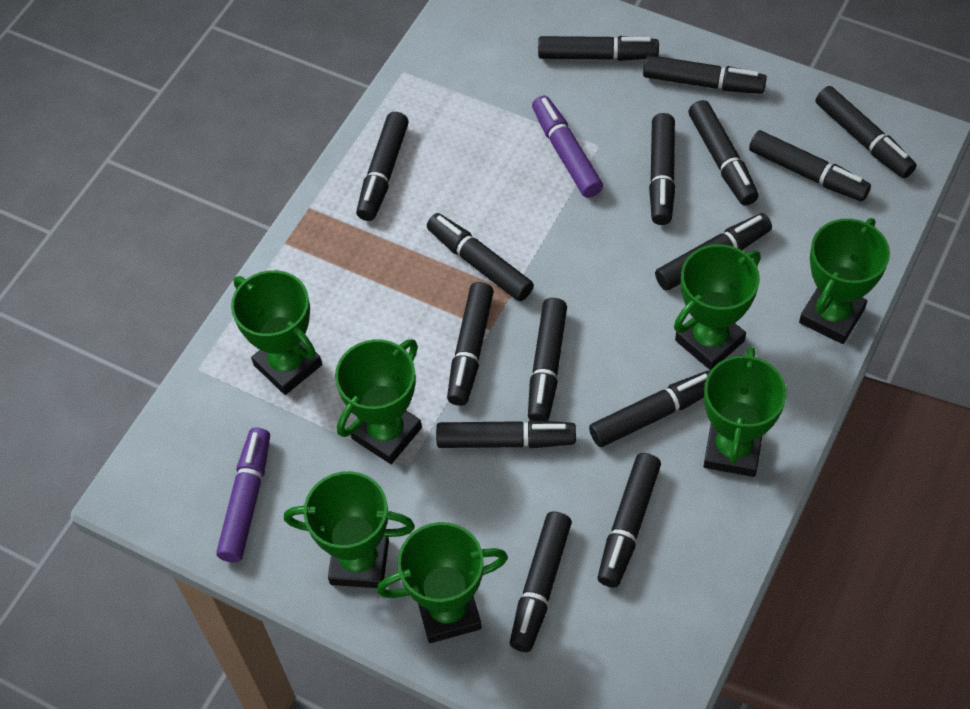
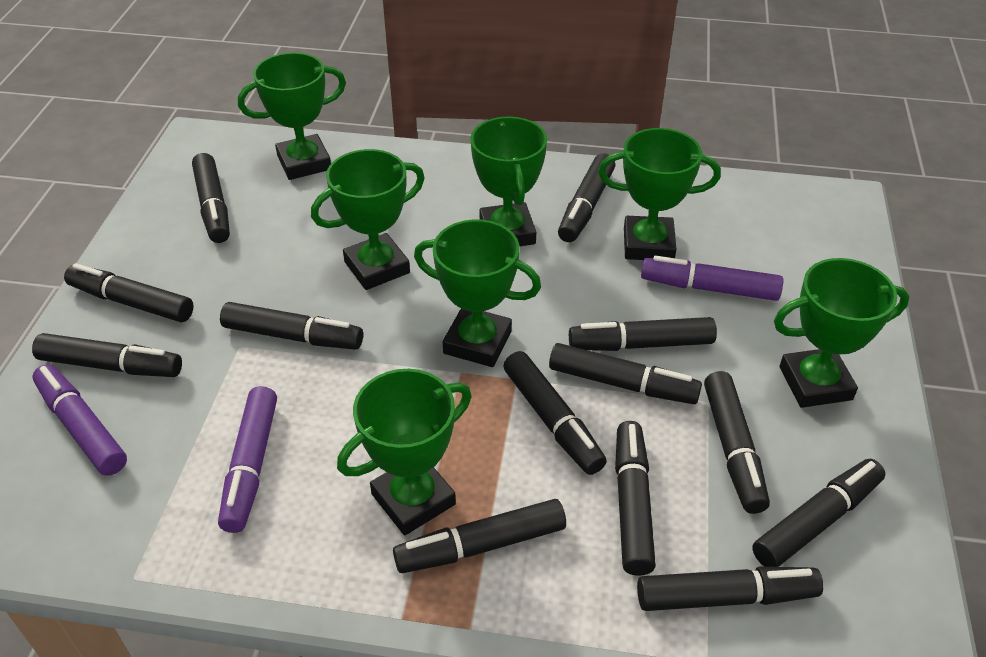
black marker: 15 -> 13
purple marker: 2 -> 3

